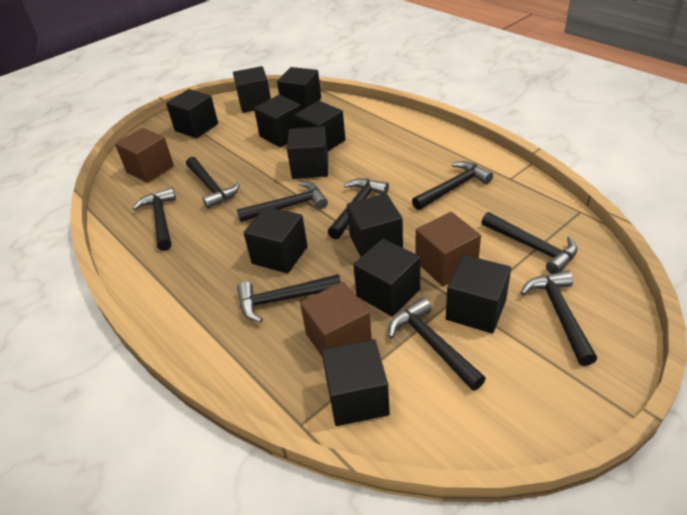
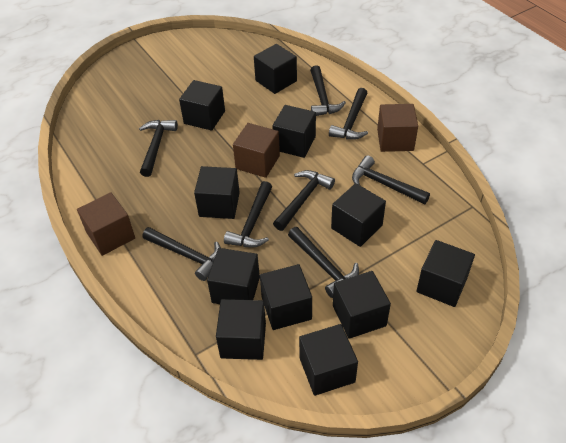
black hammer: 9 -> 8

